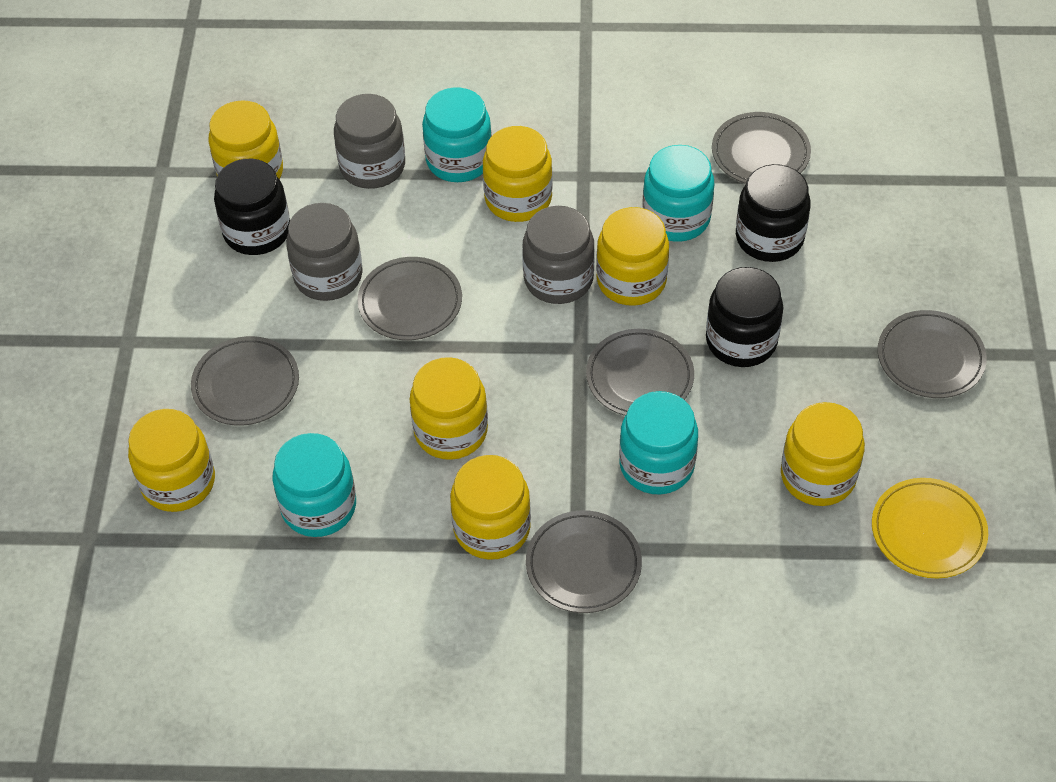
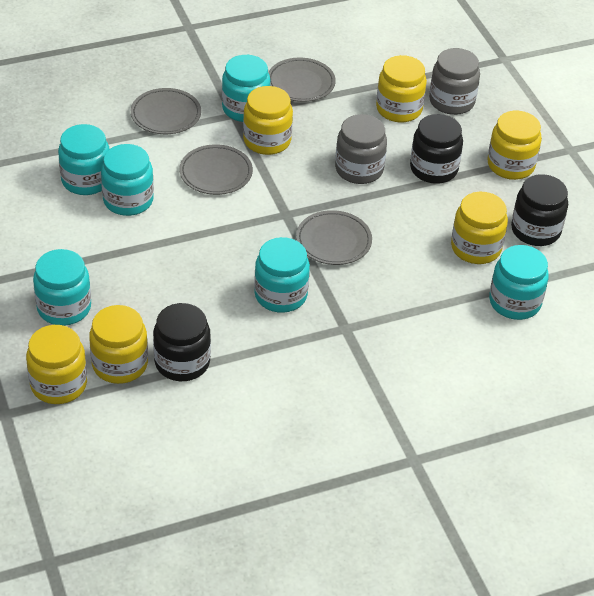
grey jar: 3 -> 2
grey plate: 6 -> 4
turquoise jar: 4 -> 6
yellow jar: 7 -> 6
yellow plate: 1 -> 0

